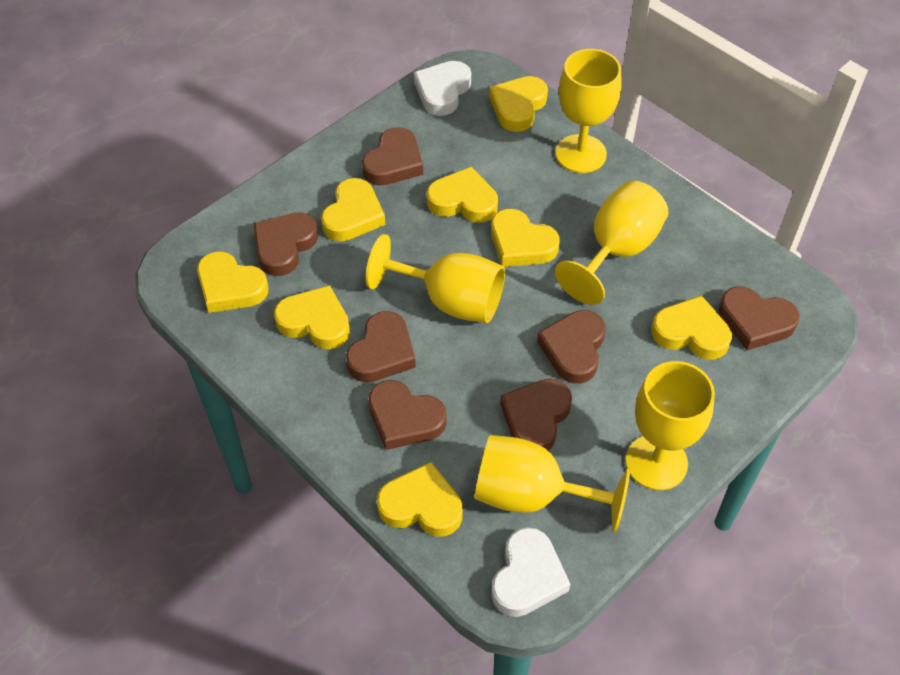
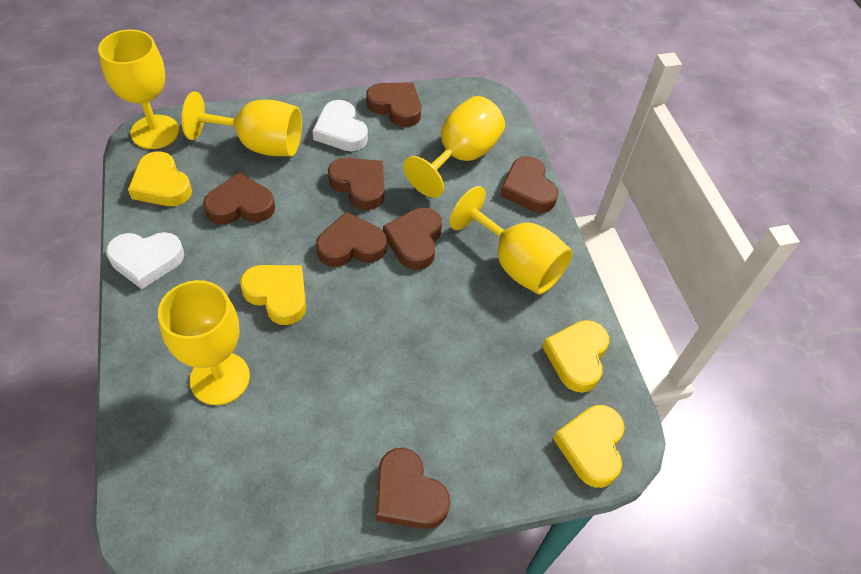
yellow heart: 8 -> 4

